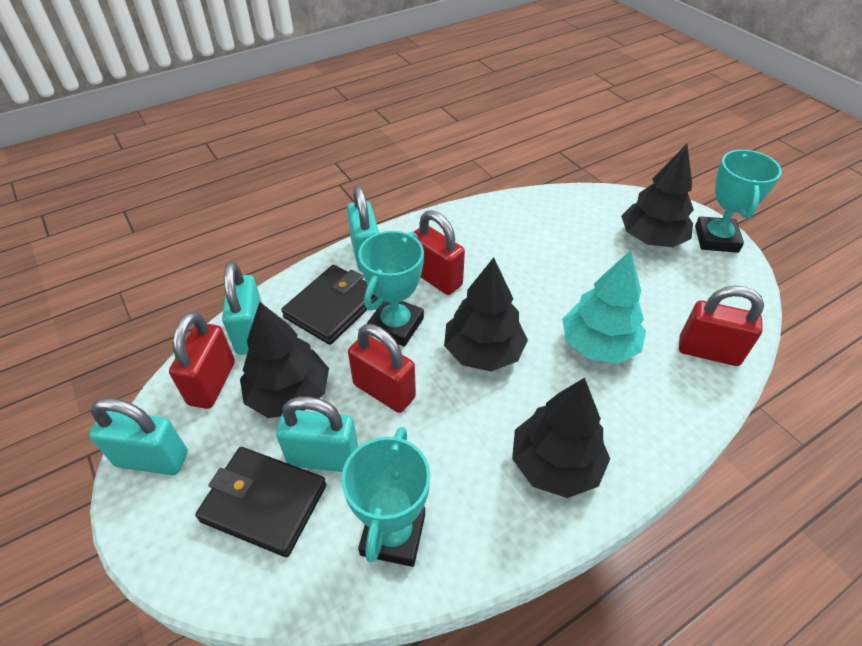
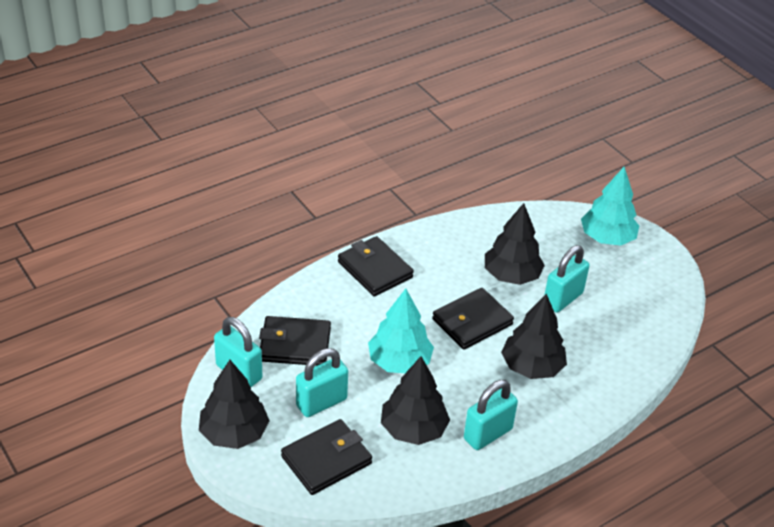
black wallet: 2 -> 4
red padlock: 4 -> 0
turquoise tree: 1 -> 2
turquoise trophy: 3 -> 0

